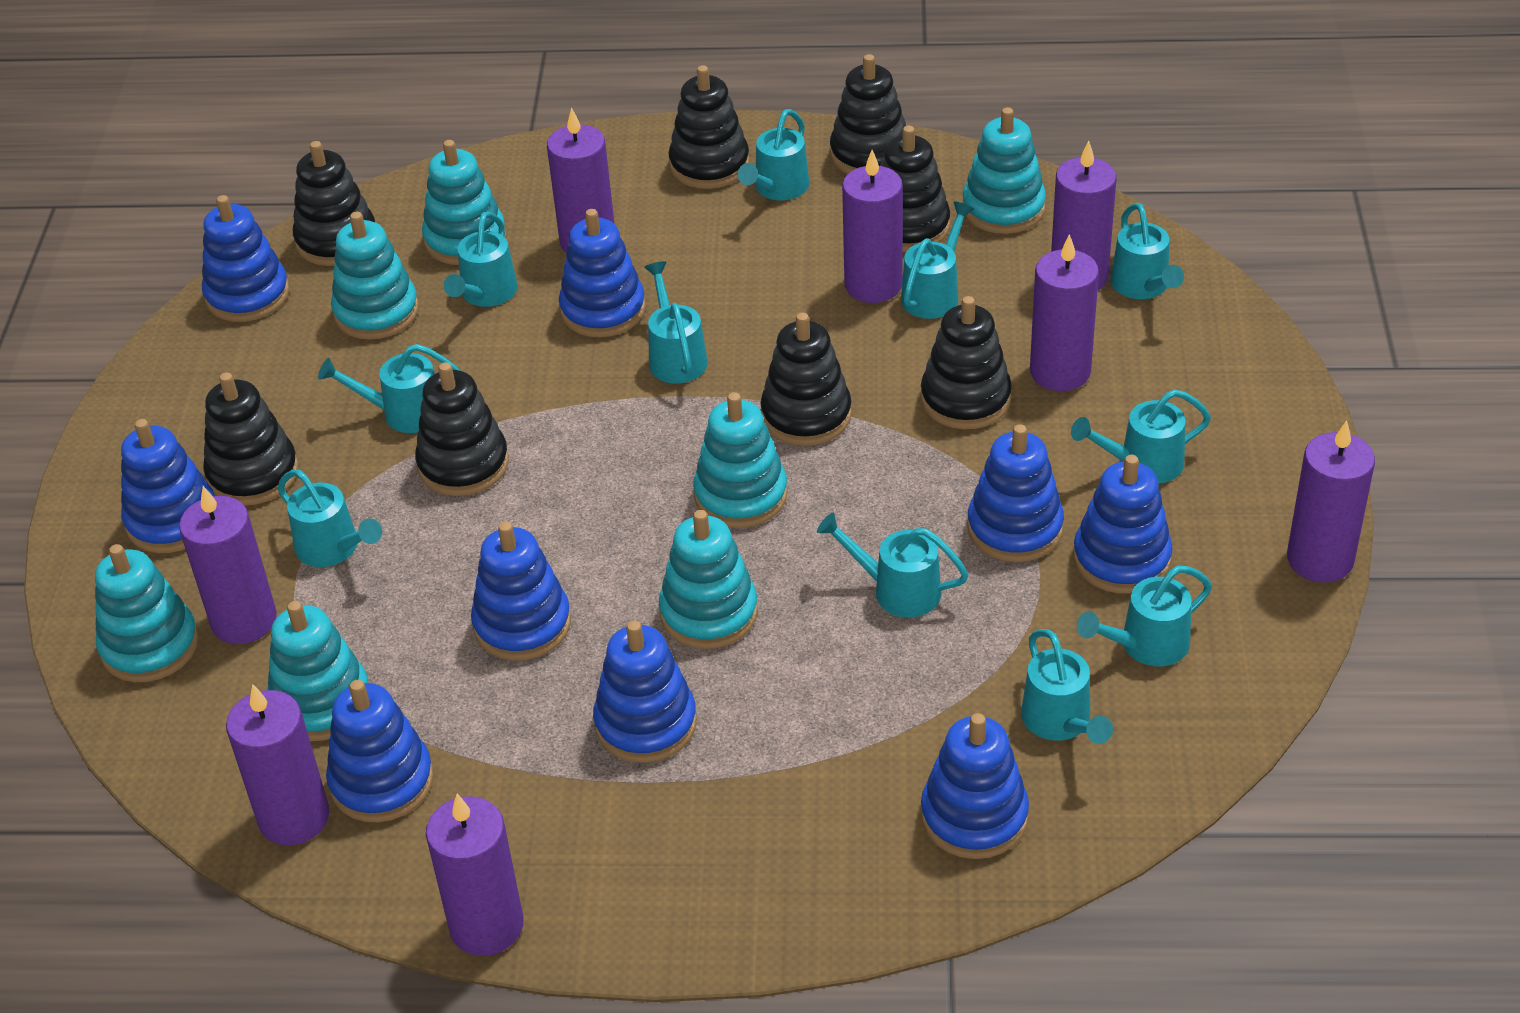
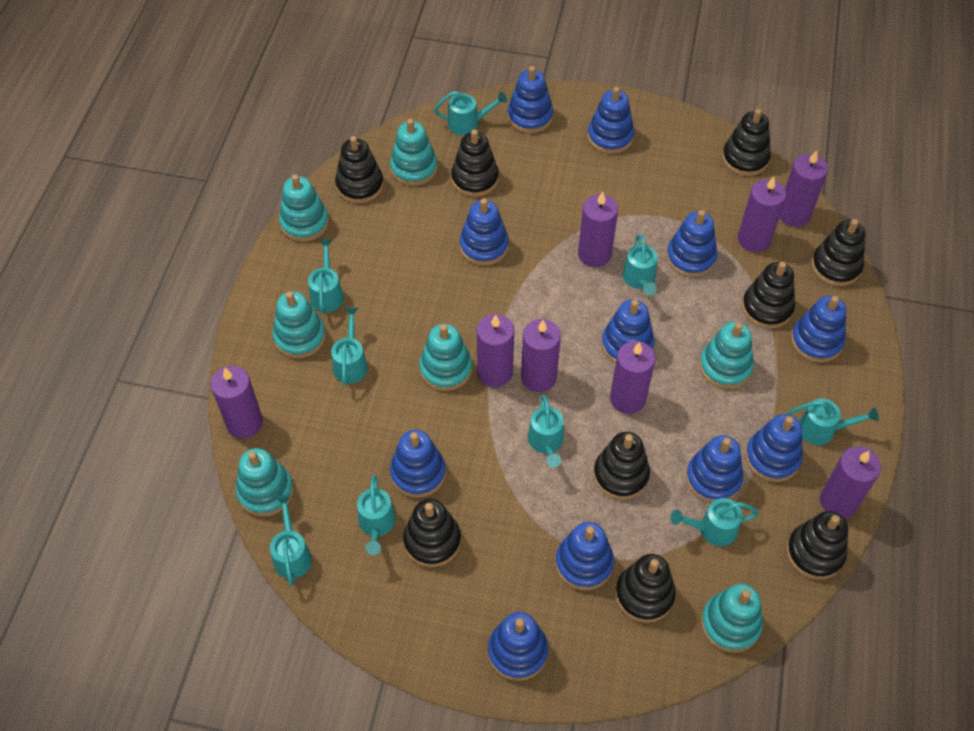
black stacking toy: 8 -> 9
blue stacking toy: 9 -> 11
turquoise watering can: 11 -> 9

